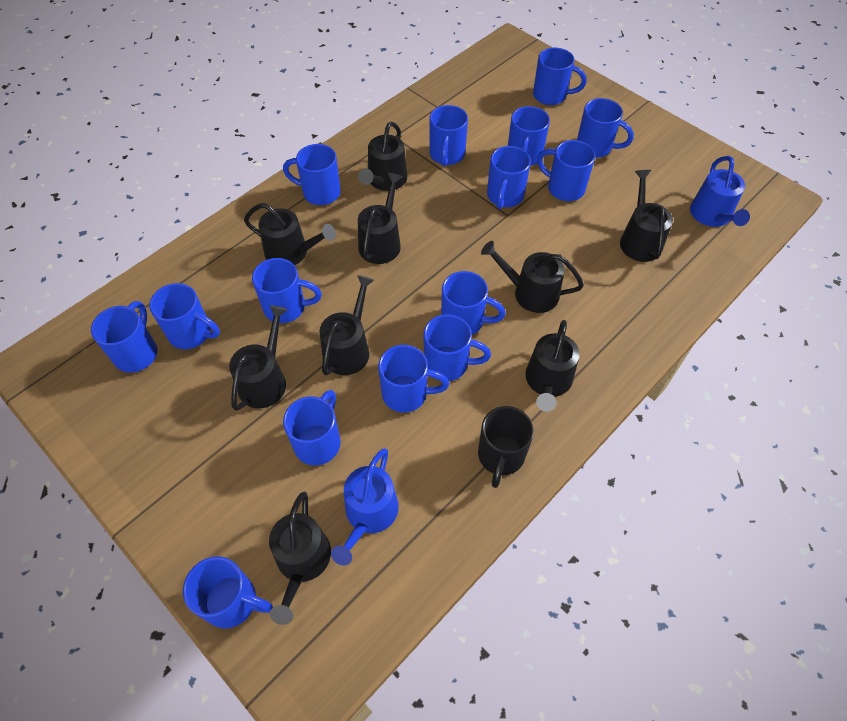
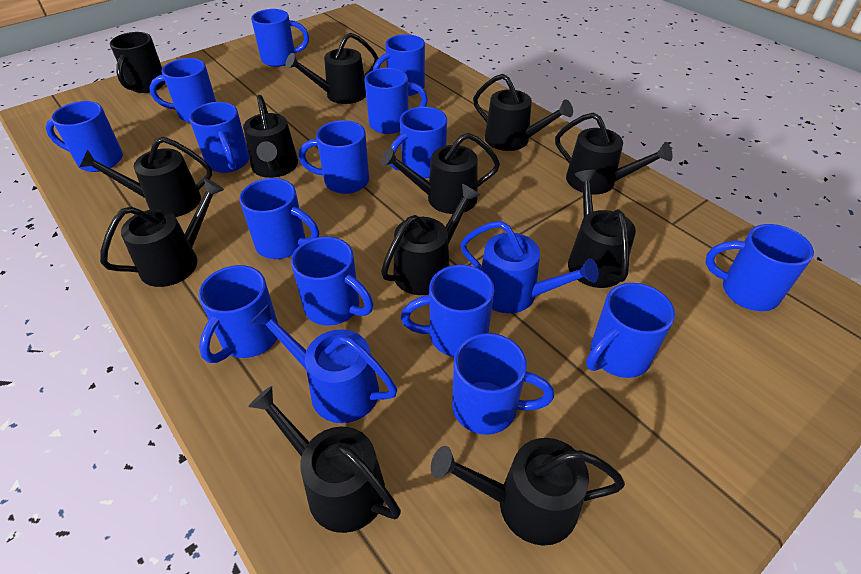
black watering can: 9 -> 11

